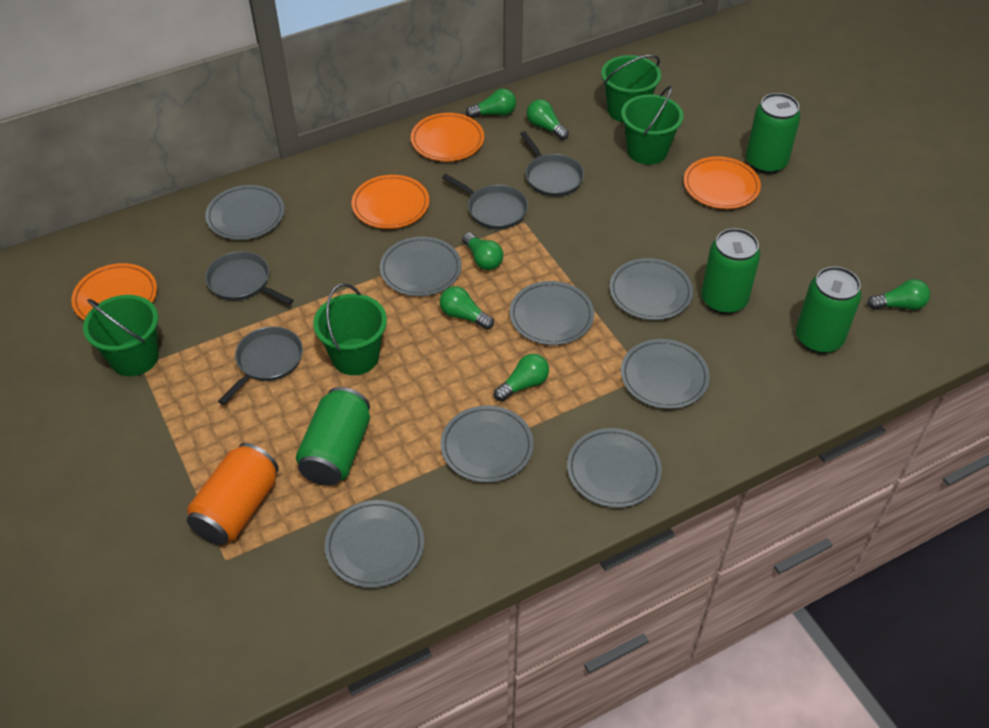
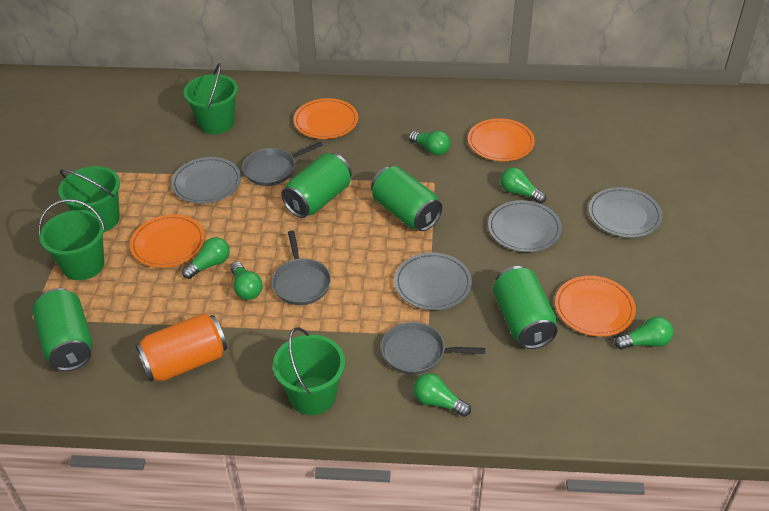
grey pan: 4 -> 3
grey plate: 8 -> 4

